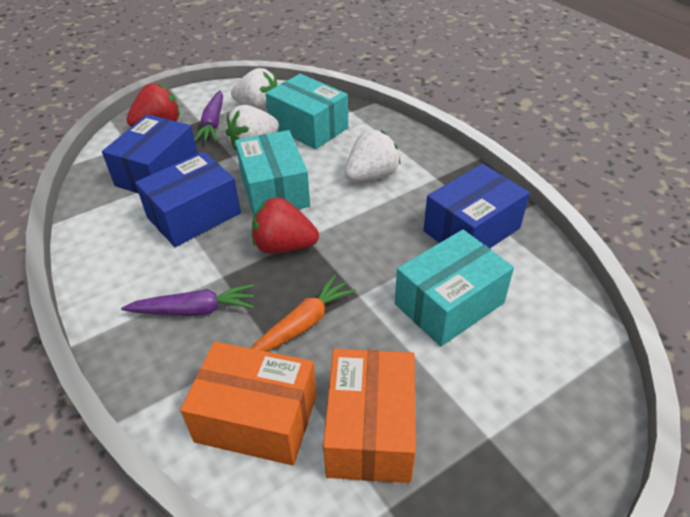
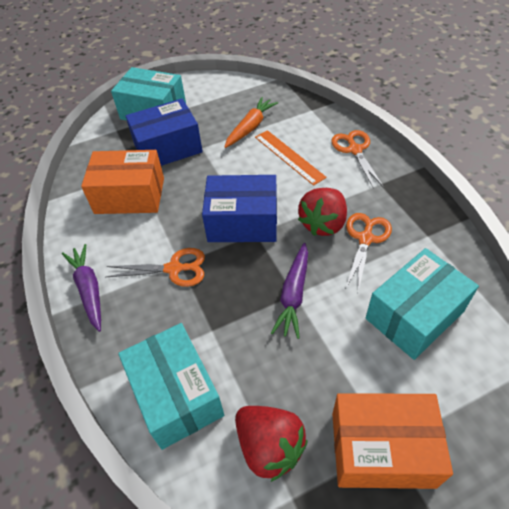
blue box: 3 -> 2
orange ruler: 0 -> 1
orange scissors: 0 -> 3
white strawberry: 3 -> 0

